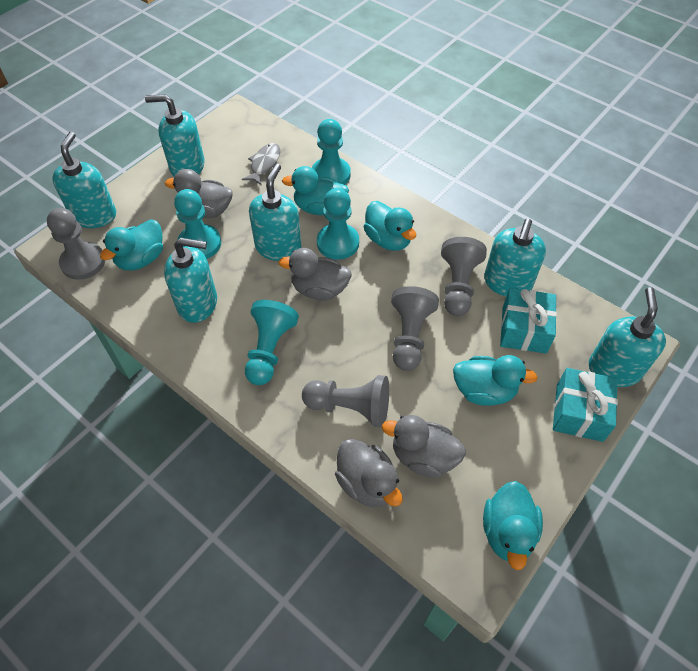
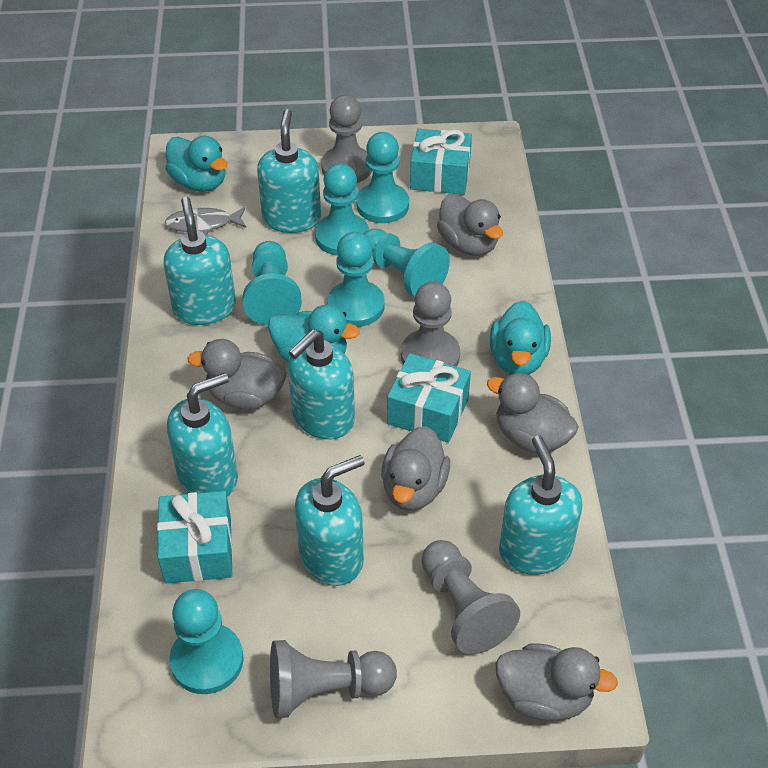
grey duck: 4 -> 5
turquoise duck: 5 -> 3
turquoise gift: 2 -> 3
turquoise pawn: 4 -> 6

